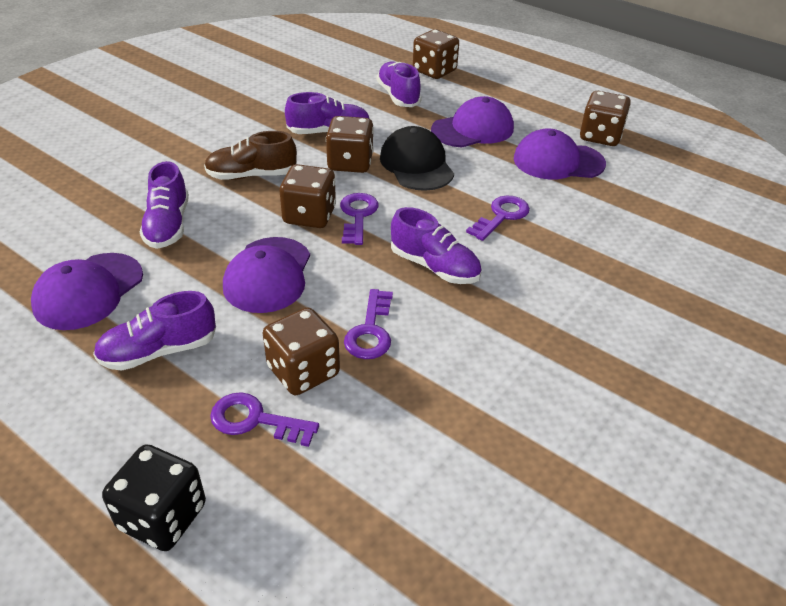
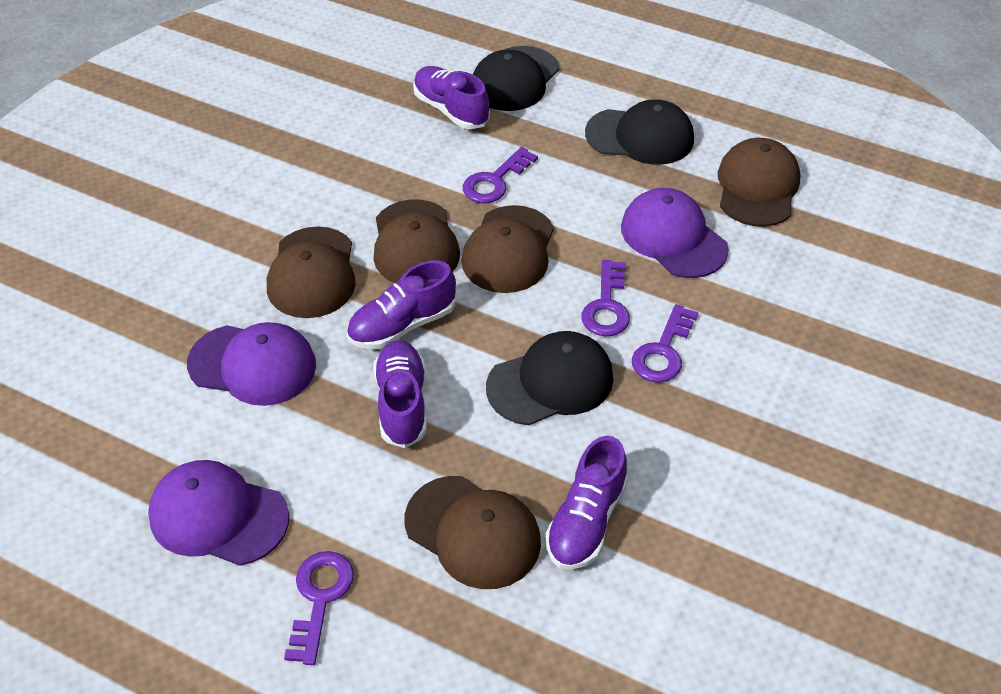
black cap: 1 -> 3
black dice: 1 -> 0
brown cap: 0 -> 5
brown dice: 5 -> 0
brown shoe: 1 -> 0
purple cap: 4 -> 3
purple shoe: 5 -> 4

